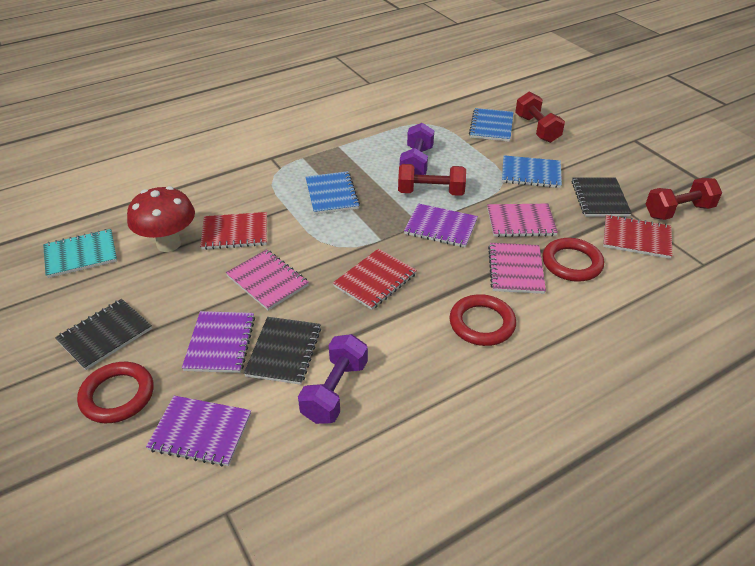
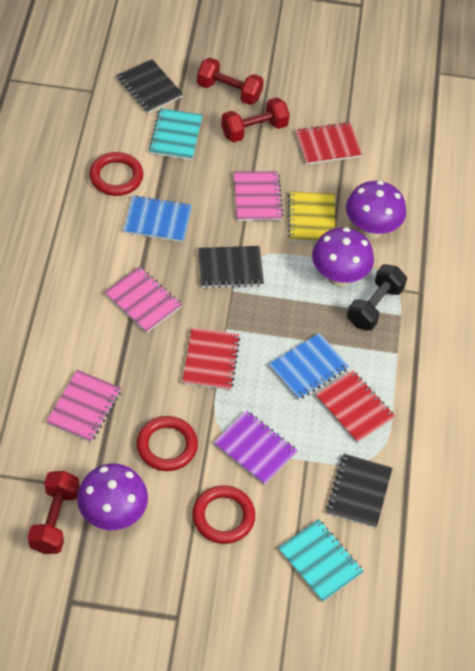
black dumbbell: 0 -> 1
blue notebook: 3 -> 2
purple dumbbell: 2 -> 0
purple mushroom: 0 -> 3
purple notebook: 3 -> 1
red mushroom: 1 -> 0
turquoise notebook: 1 -> 2
yellow notebook: 0 -> 1

